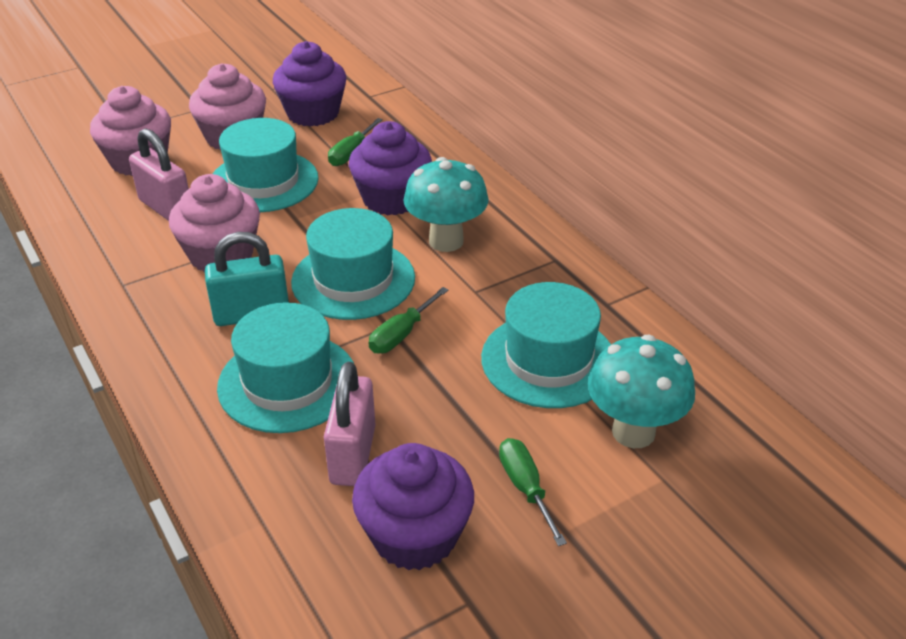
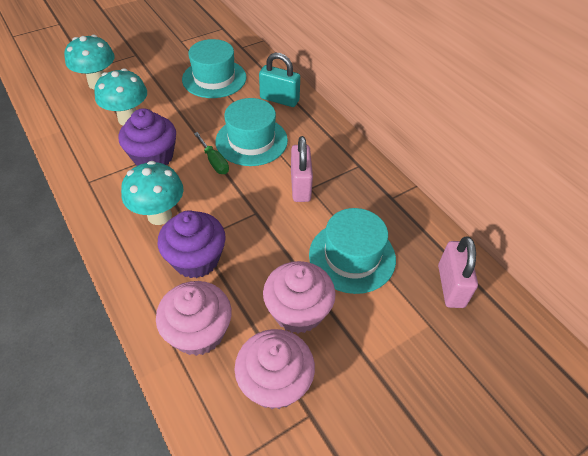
green screwdriver: 3 -> 1
purple cupcake: 3 -> 2
turquoise hat: 4 -> 3
turquoise mushroom: 2 -> 3

